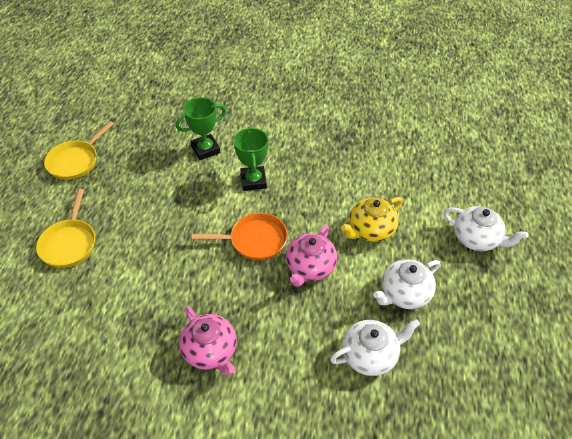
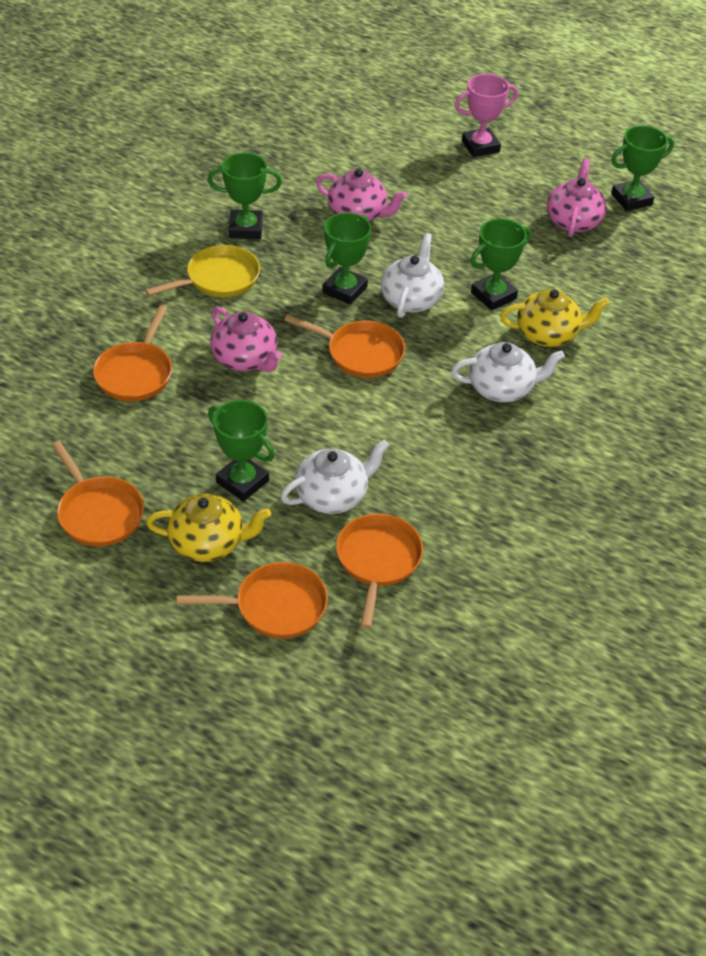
green trophy: 2 -> 5
orange pan: 1 -> 5
pink teapot: 2 -> 3
pink trophy: 0 -> 1
yellow pan: 2 -> 1
yellow teapot: 1 -> 2

